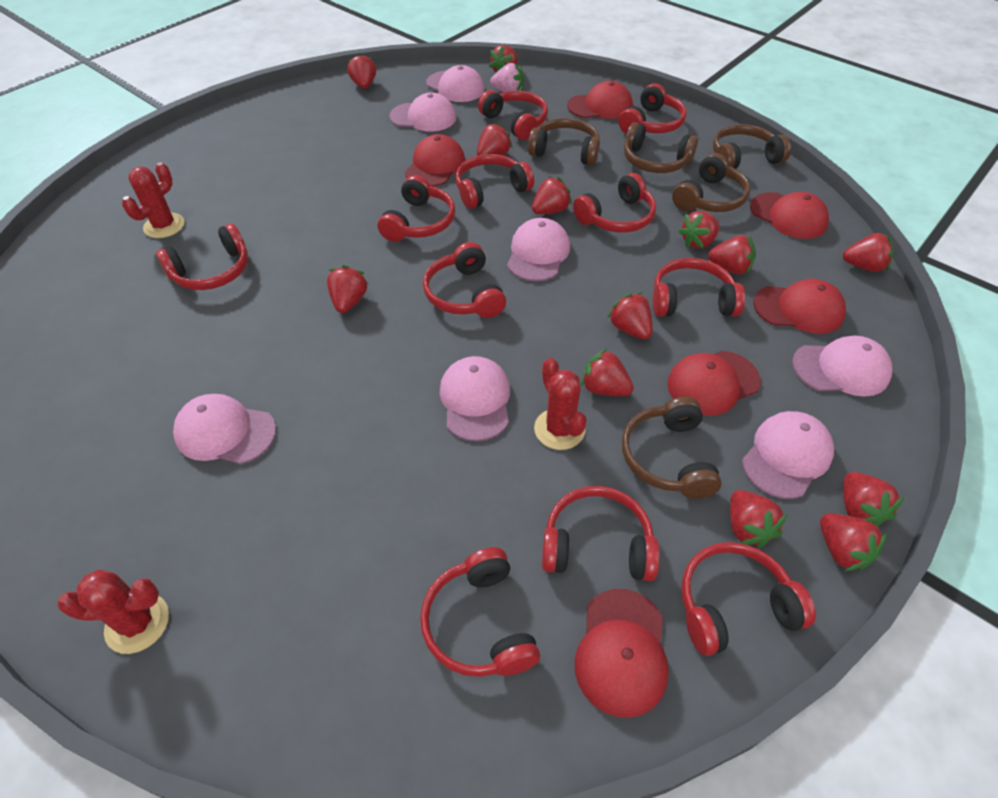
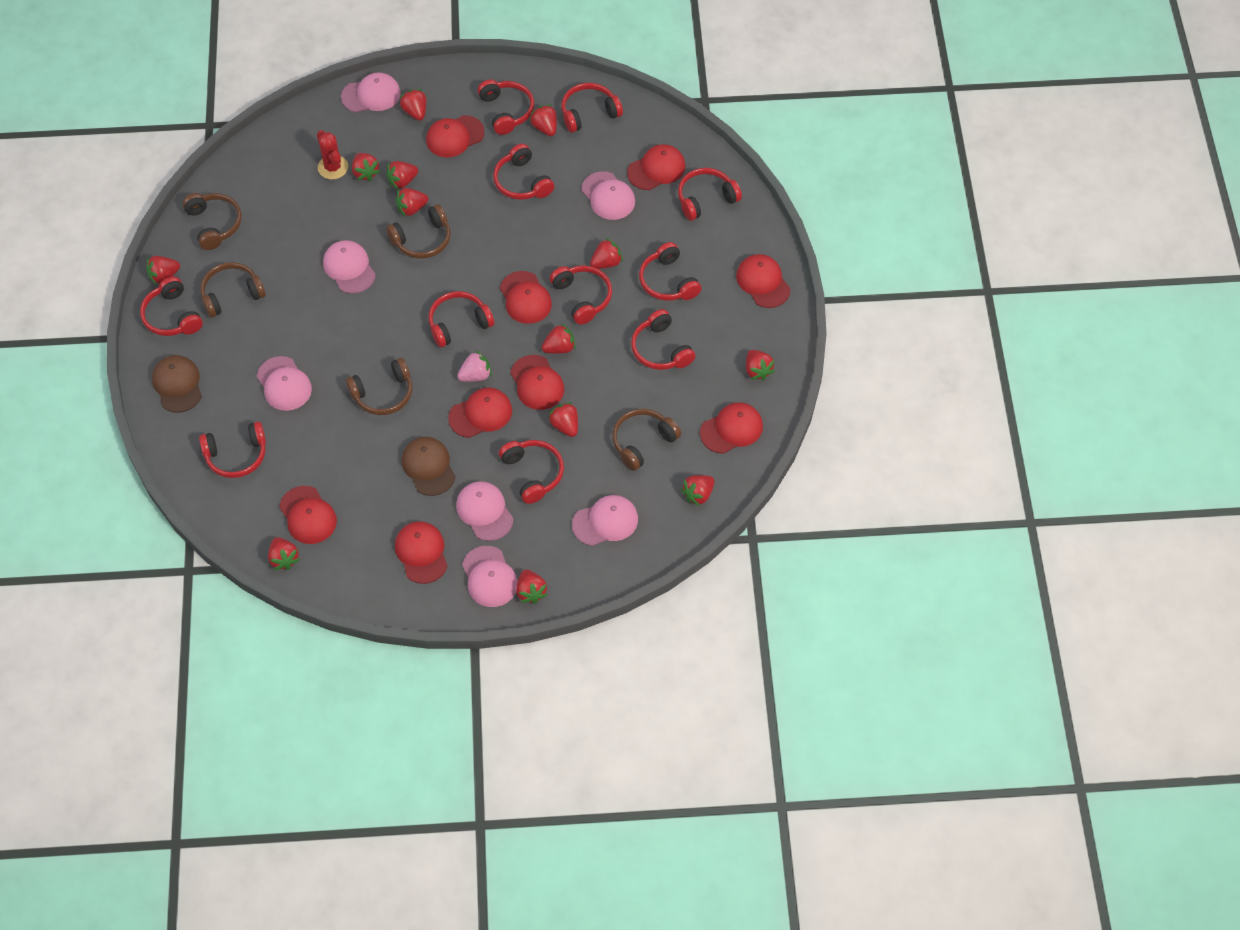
brown cap: 0 -> 2
red cactus: 3 -> 1
red cap: 6 -> 9

